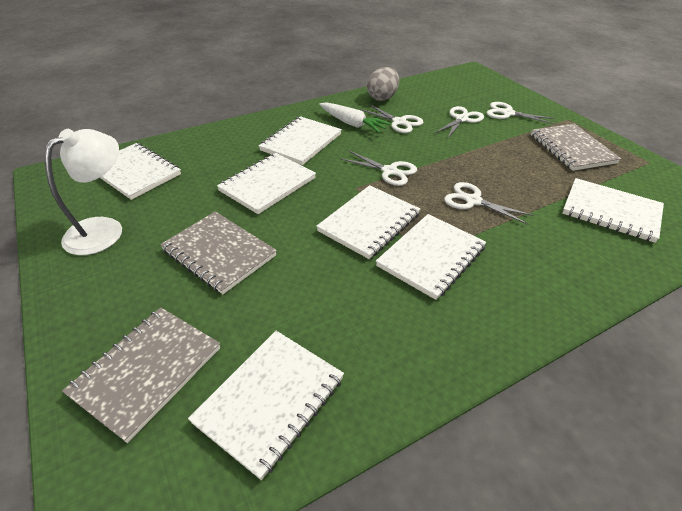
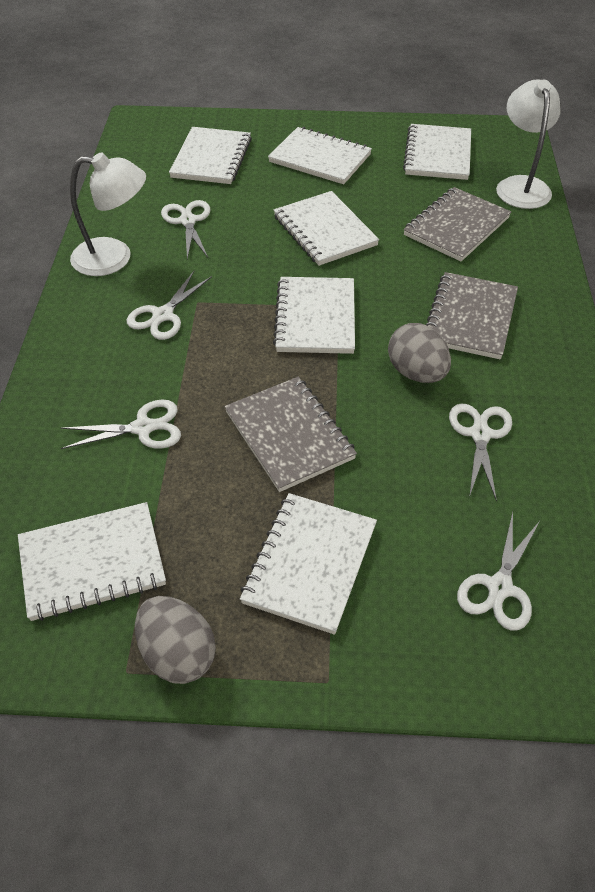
grey egg: 1 -> 2
white carrot: 1 -> 0
white lamp: 1 -> 2

